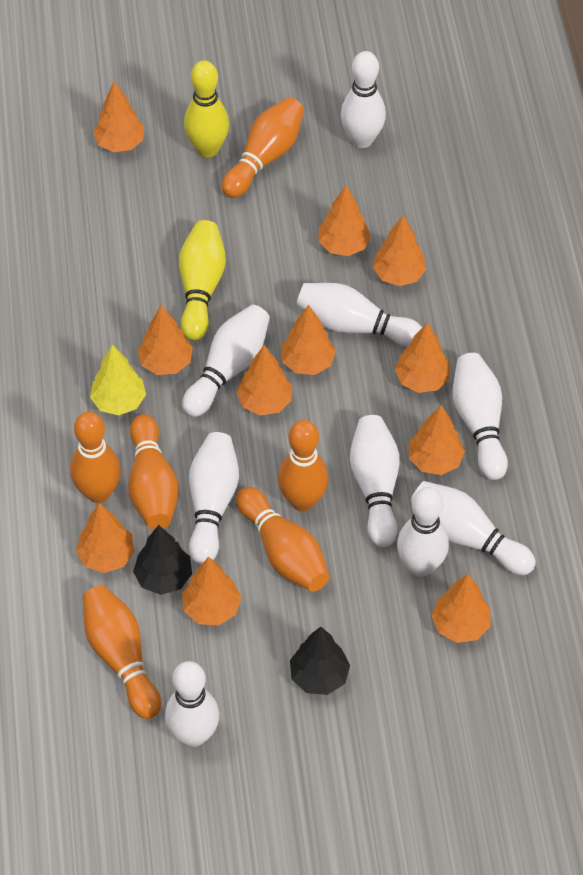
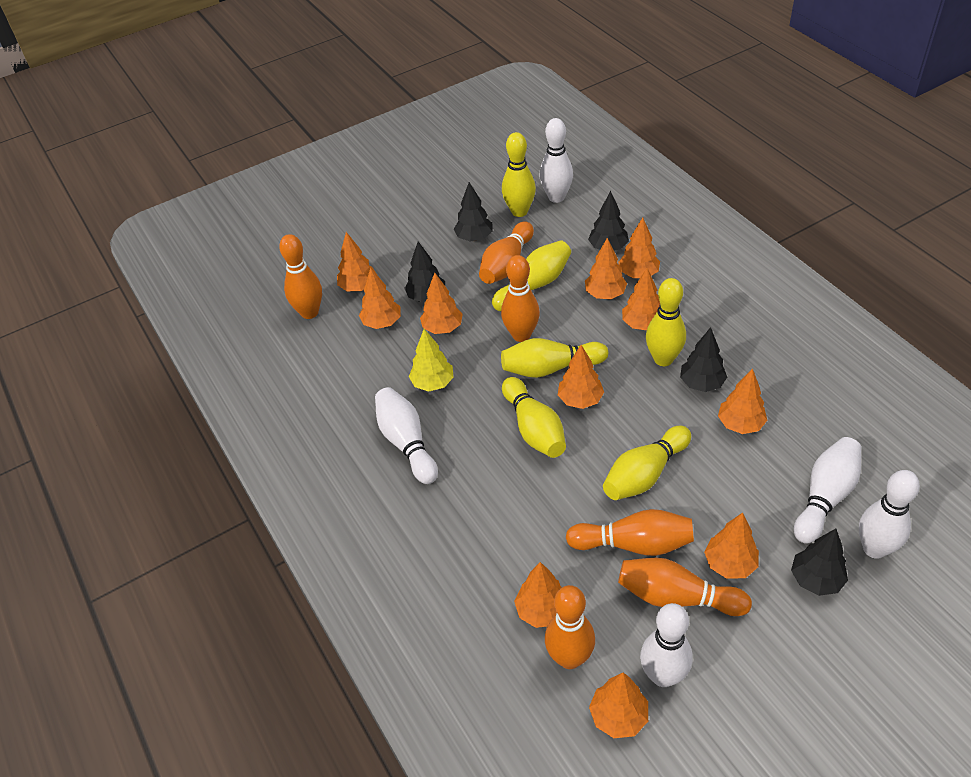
black tree: 2 -> 5
white bowling pin: 9 -> 5
yellow bowling pin: 2 -> 6

